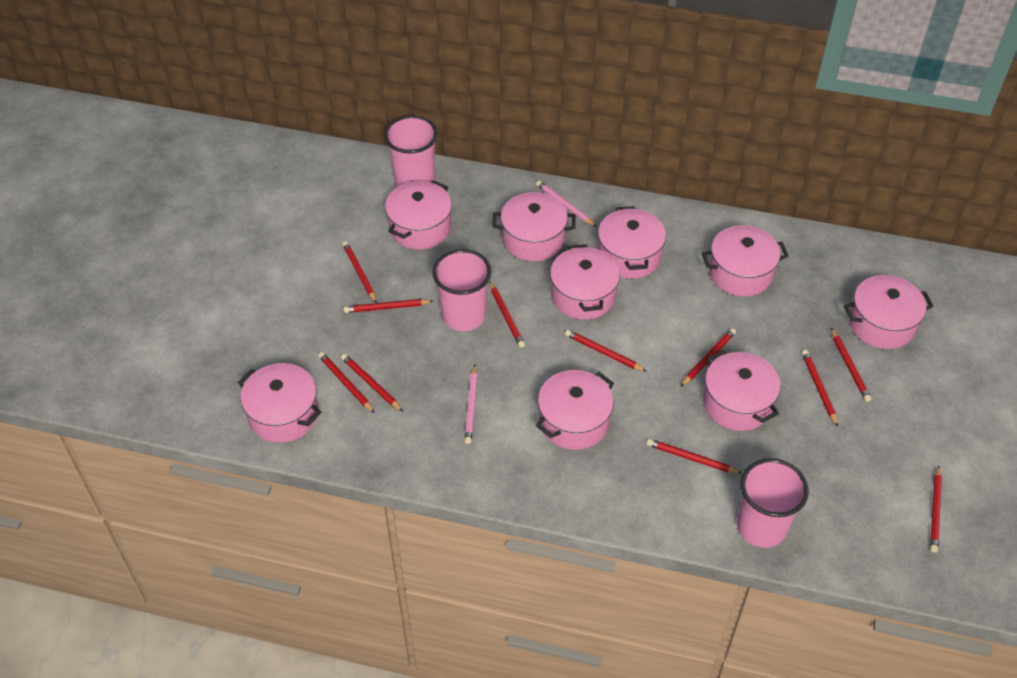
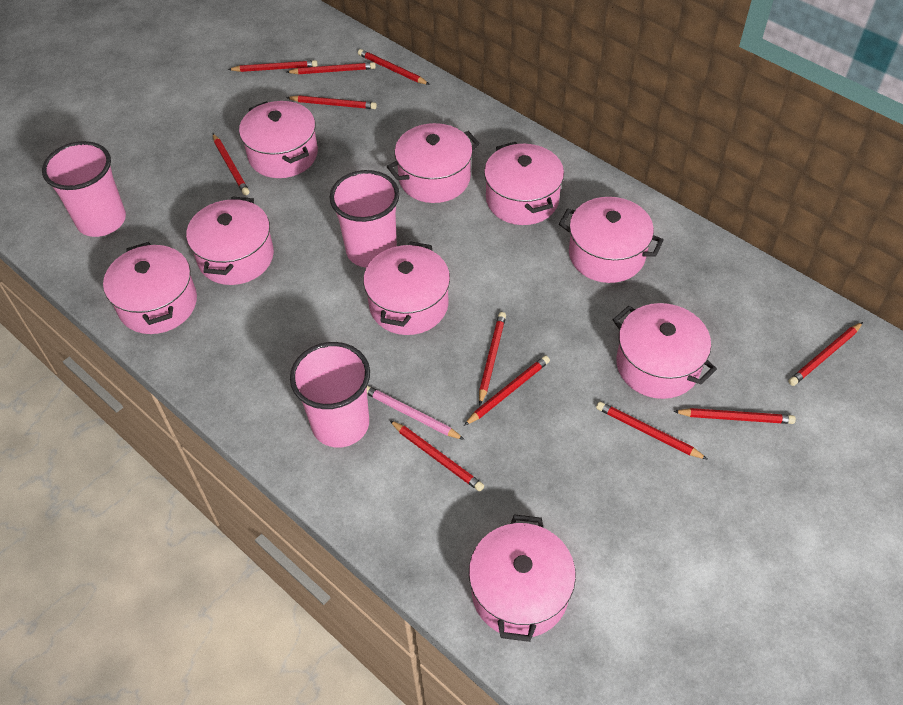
pink pencil: 2 -> 1

